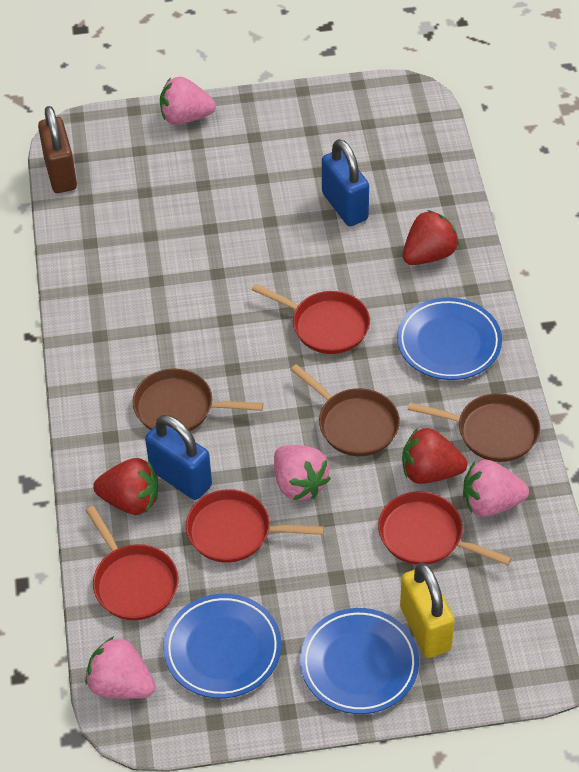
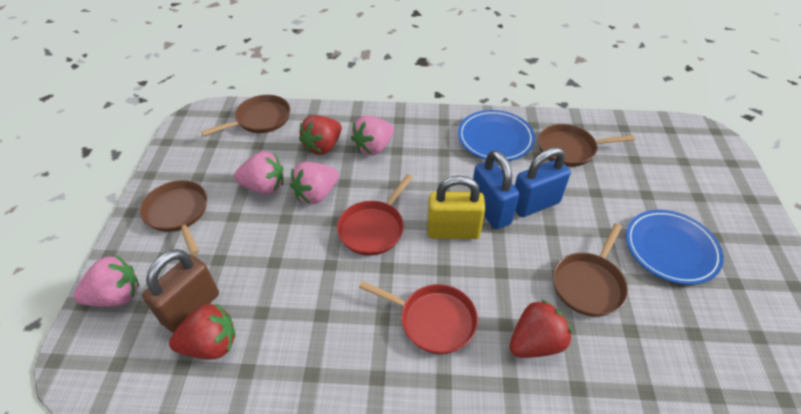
blue plate: 3 -> 2
brown pan: 3 -> 4
red pan: 4 -> 2

